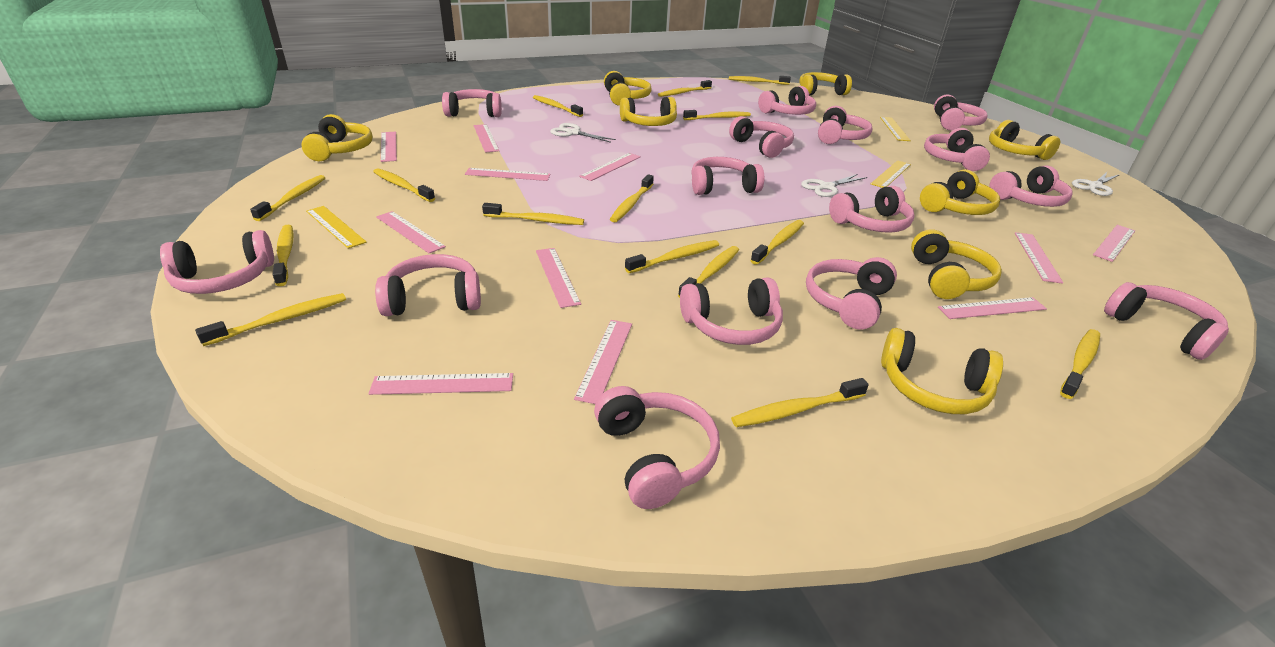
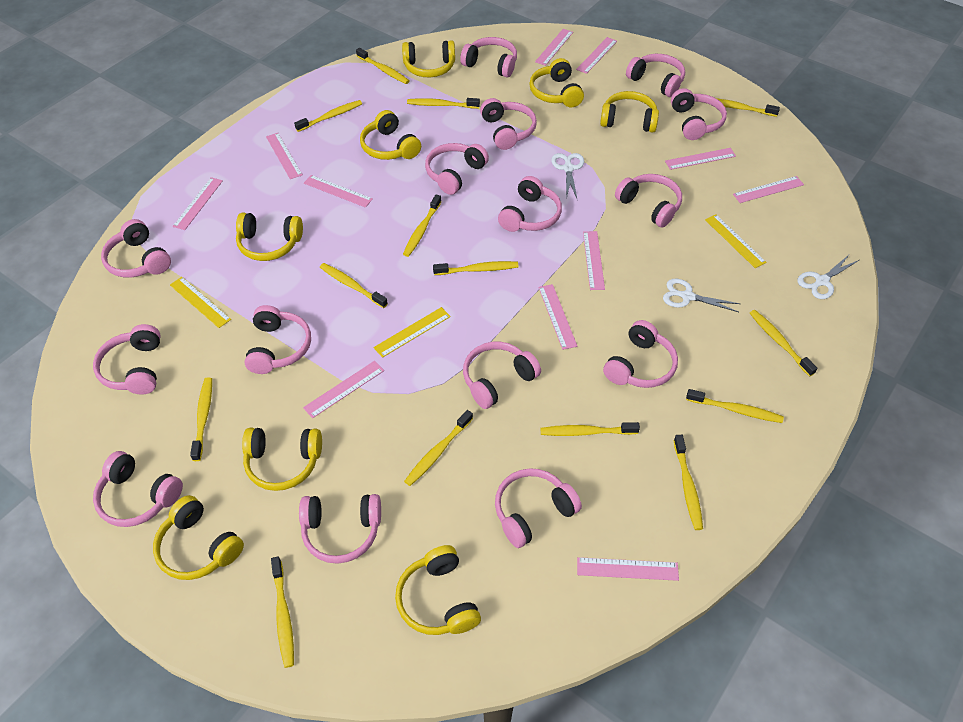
yellow toothbrush: 15 -> 14

